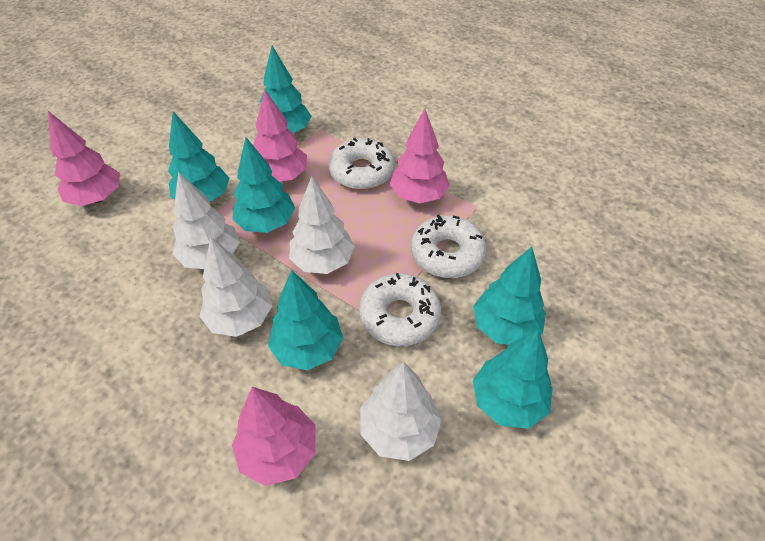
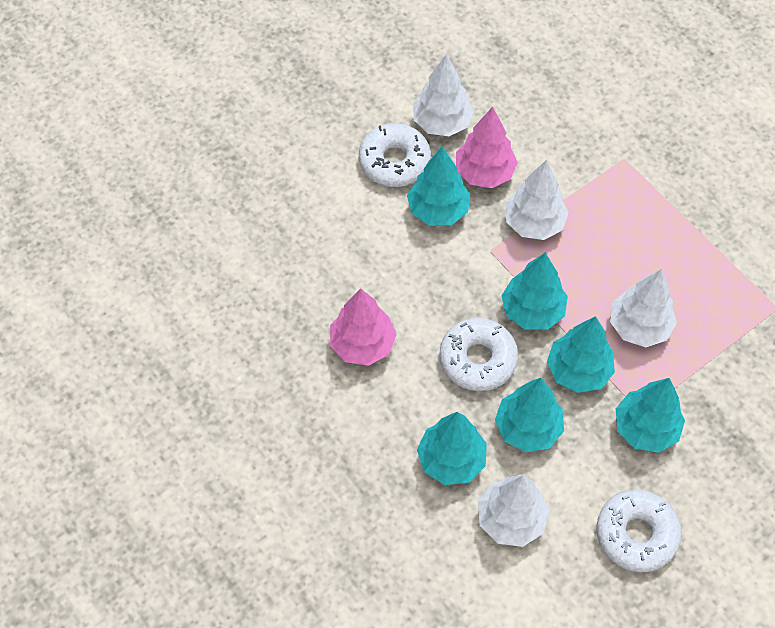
pink tree: 4 -> 2

